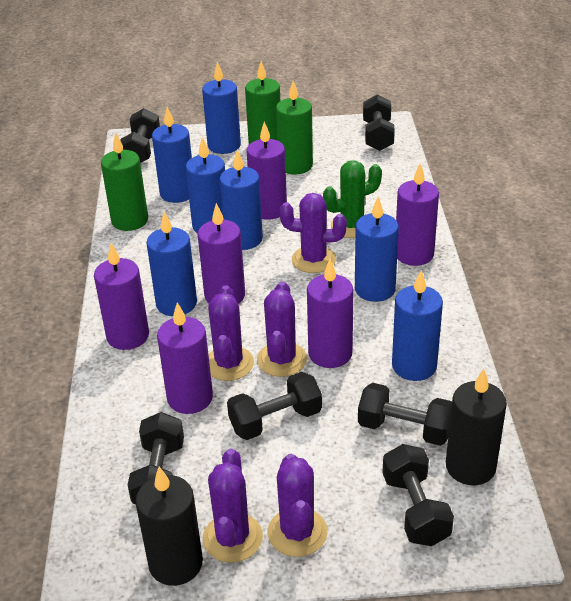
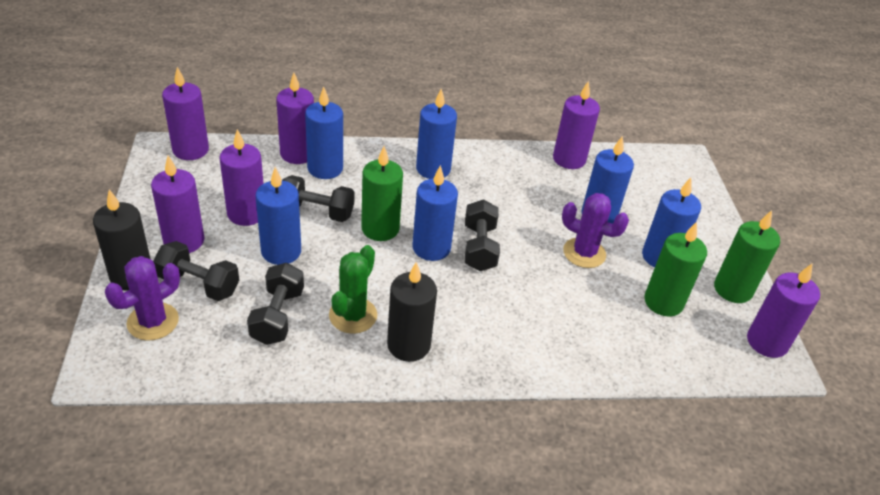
black dumbbell: 6 -> 4
blue candle: 7 -> 6
purple cactus: 5 -> 2

